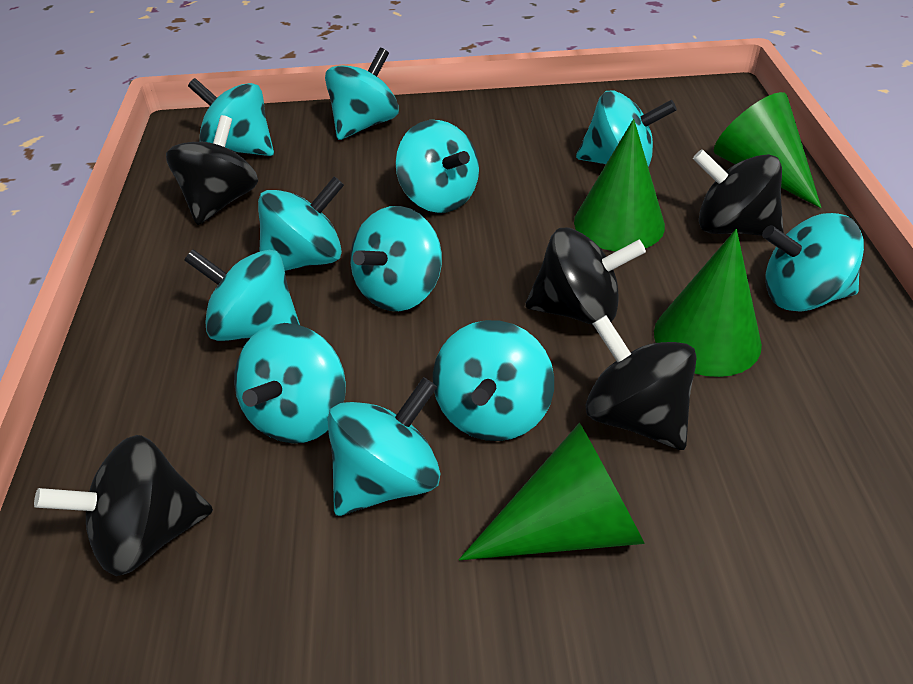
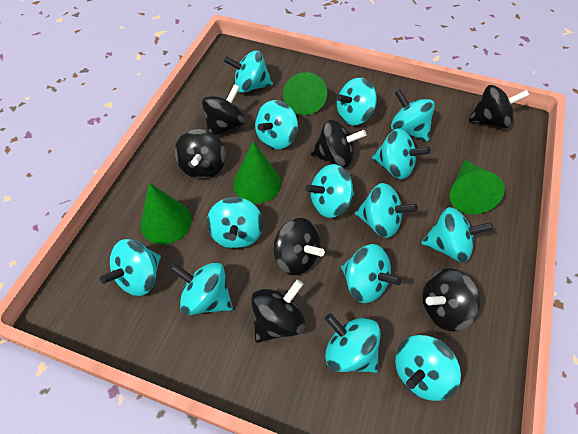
black spinning top: 5 -> 7
turquoise spinning top: 11 -> 14

